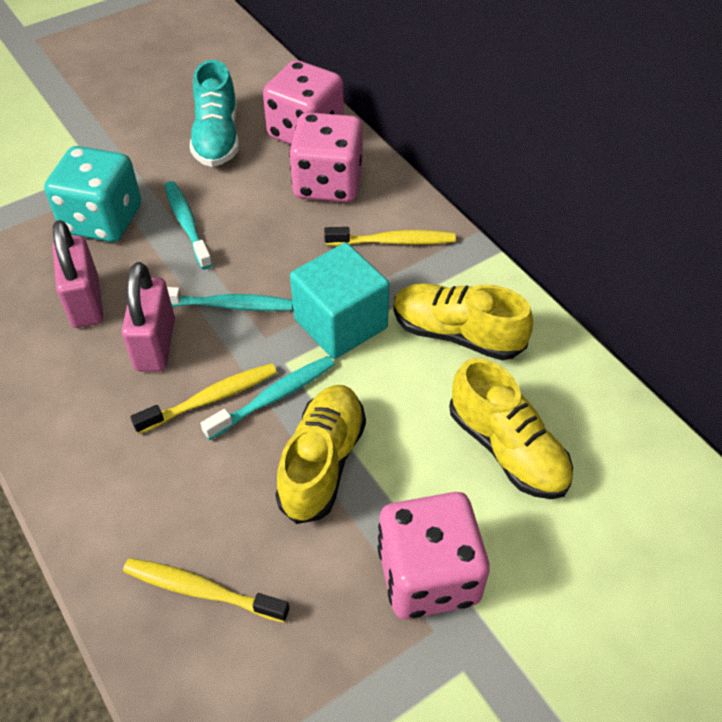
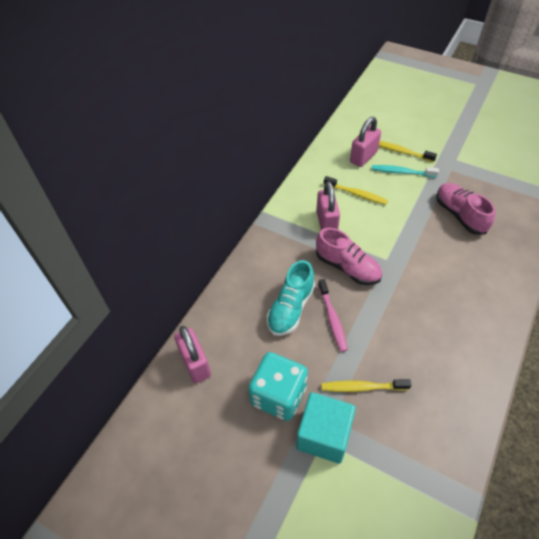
pink dice: 3 -> 0
pink padlock: 2 -> 3
pink shoe: 0 -> 2
pink toothbrush: 0 -> 1
turquoise toothbrush: 3 -> 1
yellow shoe: 3 -> 0

